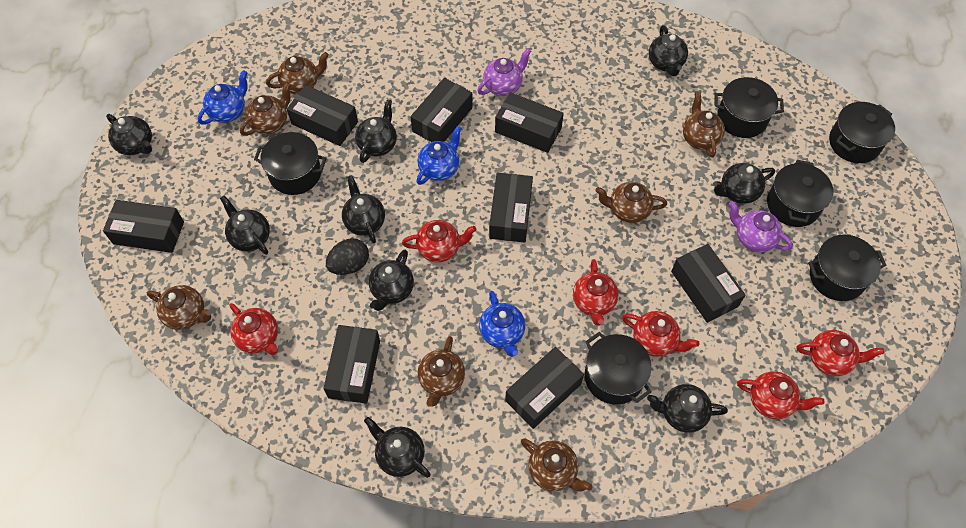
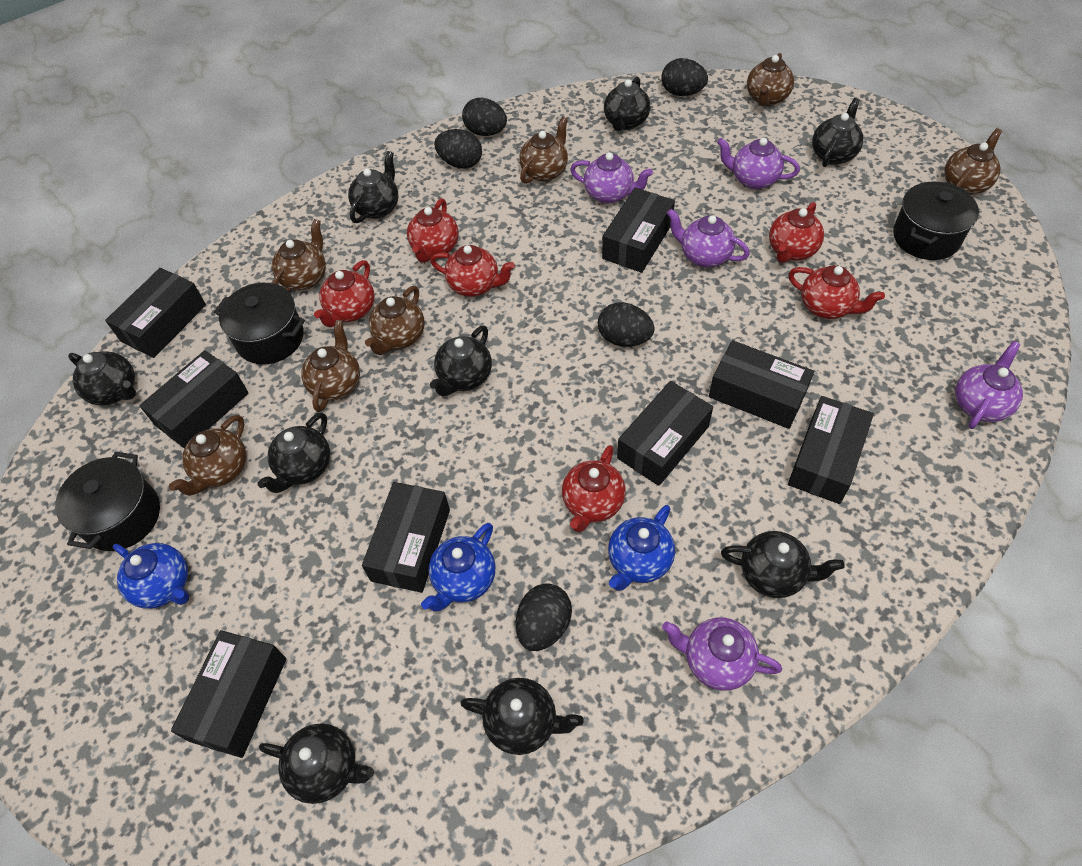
black egg: 1 -> 5
black pot: 6 -> 3
purple teapot: 2 -> 5

